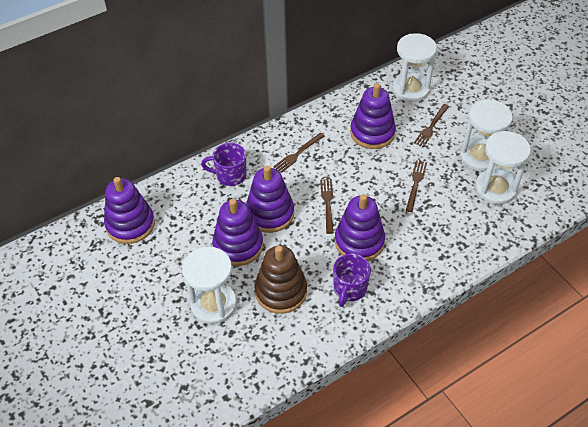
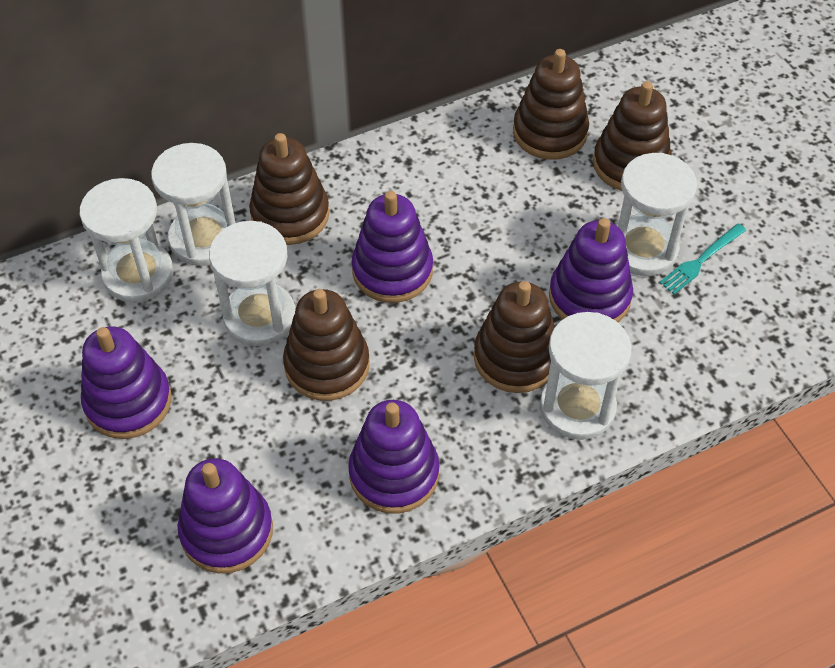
brown fork: 4 -> 0
brown stacking toy: 1 -> 5
purple mug: 2 -> 0
turquoise fork: 0 -> 1
white hourglass: 4 -> 5

